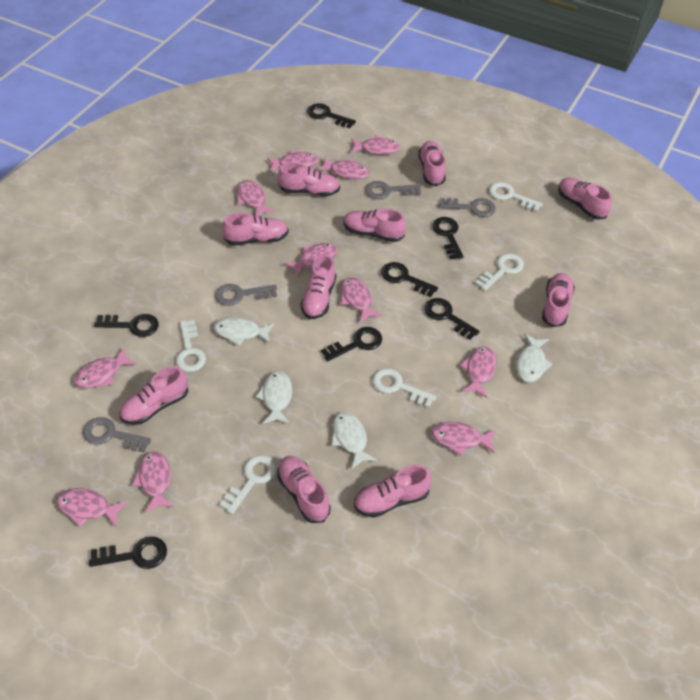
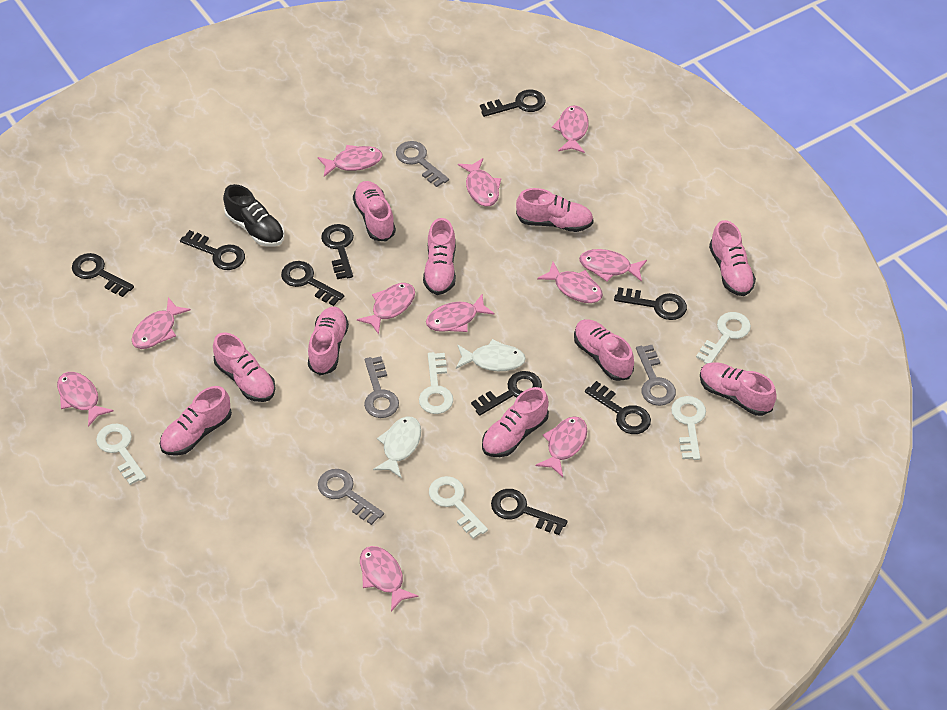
black key: 7 -> 9
black shoe: 0 -> 1
white fish: 4 -> 2

